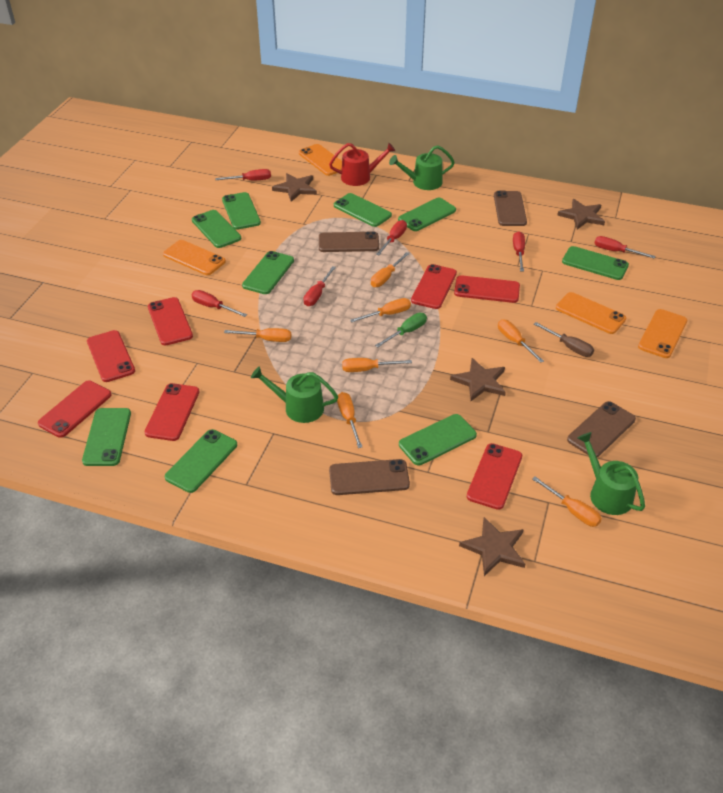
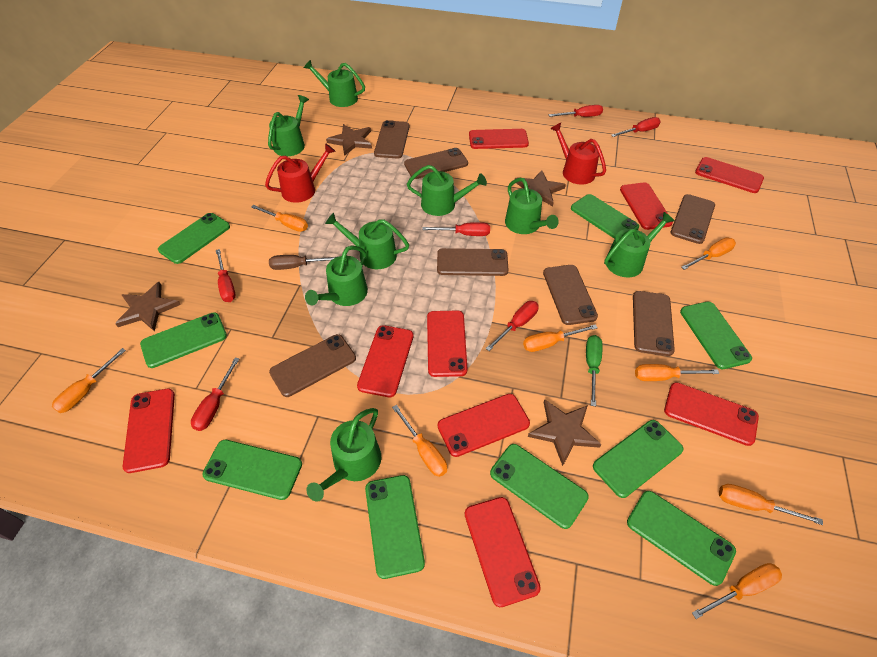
brown phone: 4 -> 7
green watering can: 3 -> 8
orange phone: 4 -> 0
orange screwdriver: 7 -> 8
red phone: 7 -> 9
red watering can: 1 -> 2

